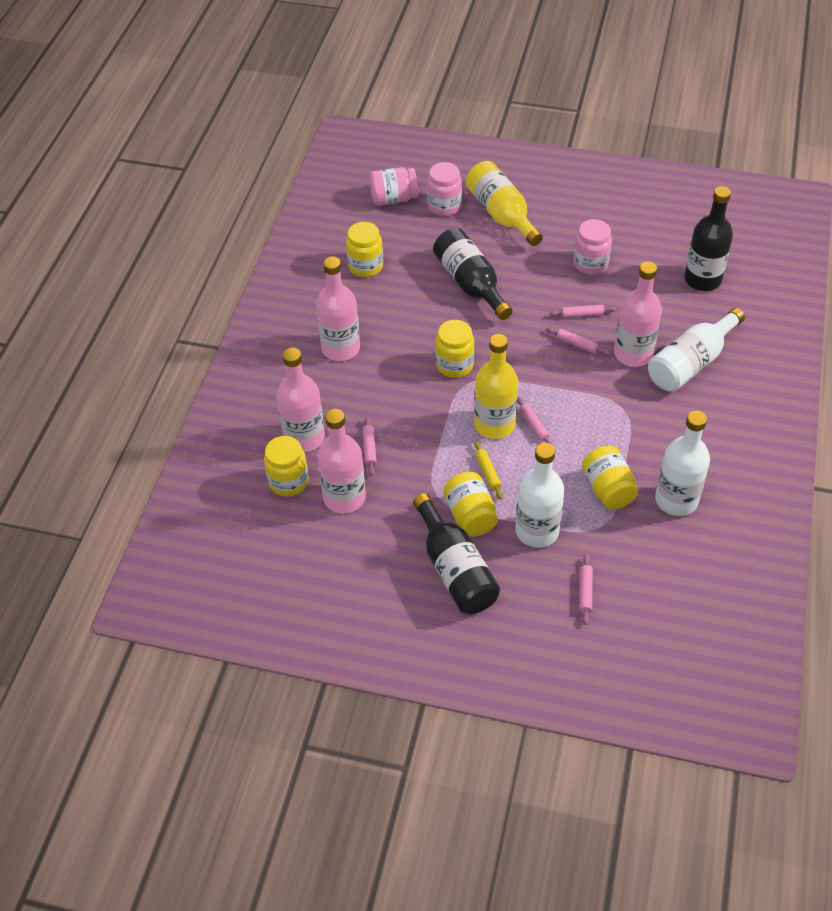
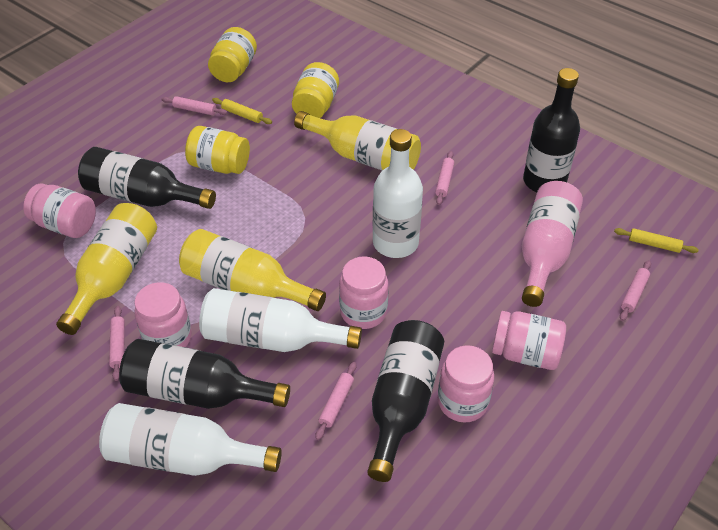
black bottle: 3 -> 4
pink bottle: 4 -> 1
pink jar: 3 -> 5
yellow bottle: 2 -> 3
yellow jar: 5 -> 3
yellow rolling pin: 1 -> 2

